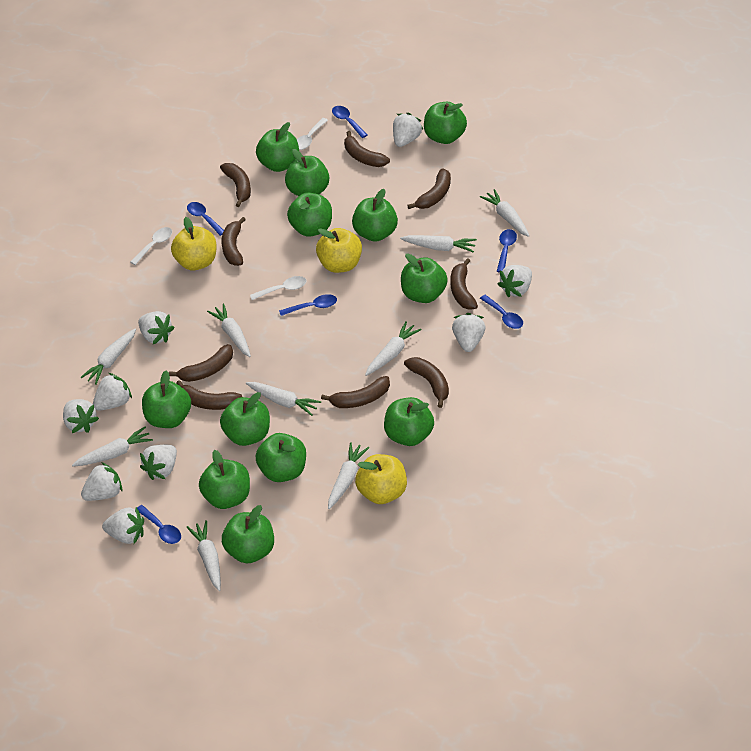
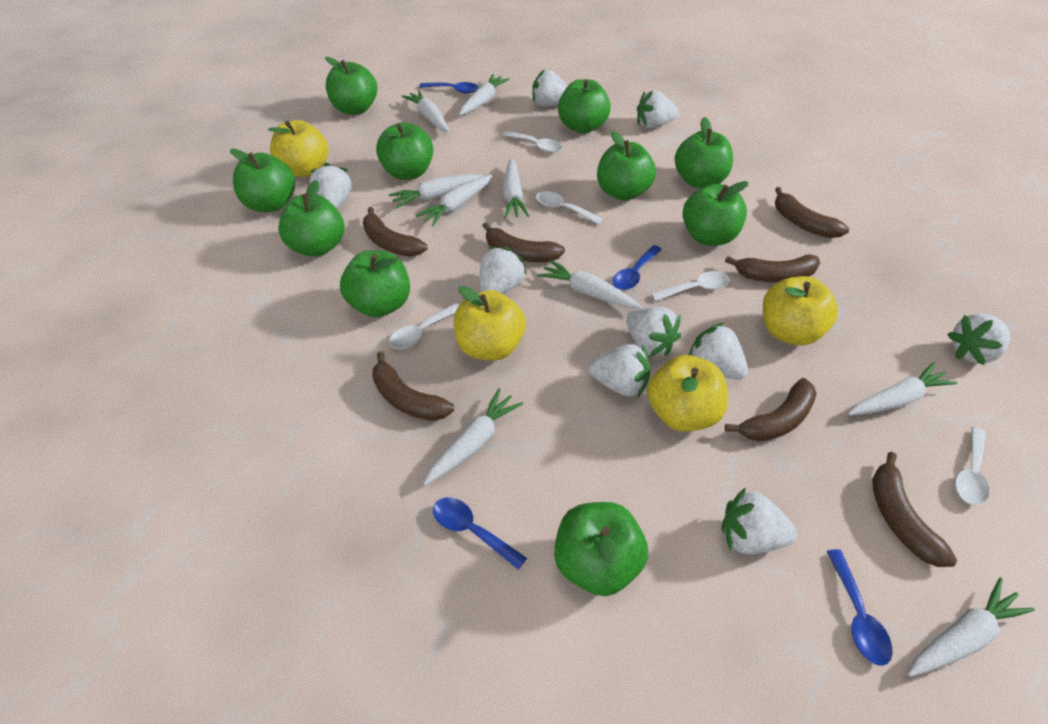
blue spoon: 6 -> 4
brown banana: 9 -> 7
green apple: 12 -> 10
white spoon: 3 -> 5
yellow apple: 3 -> 4

